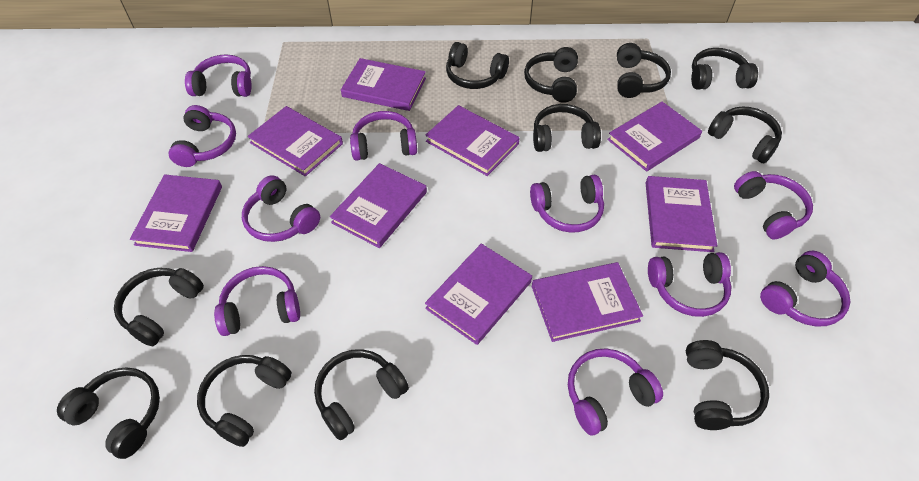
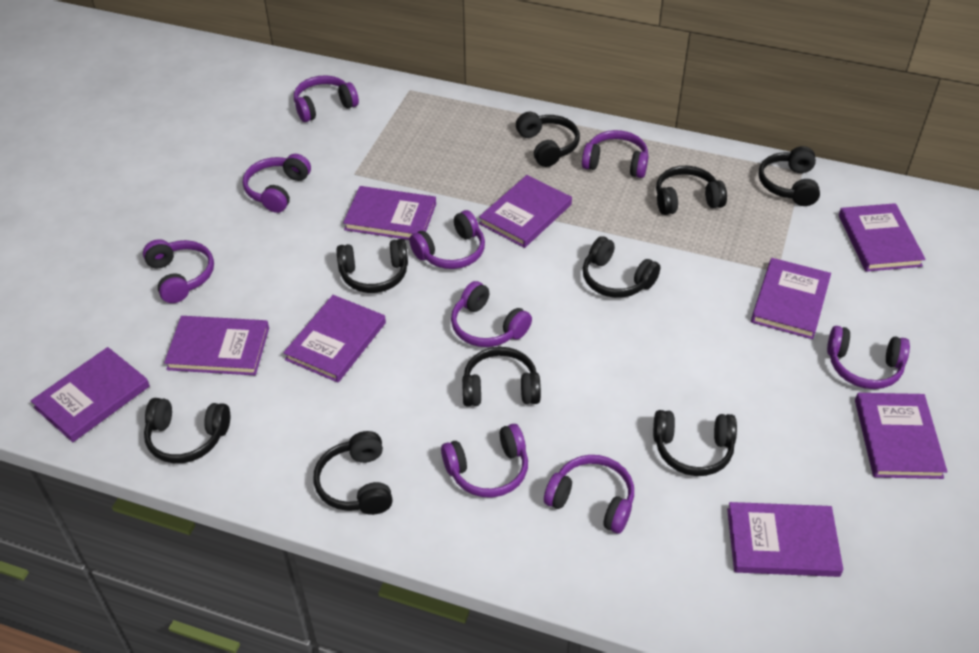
black headphones: 11 -> 9
purple headphones: 10 -> 9

